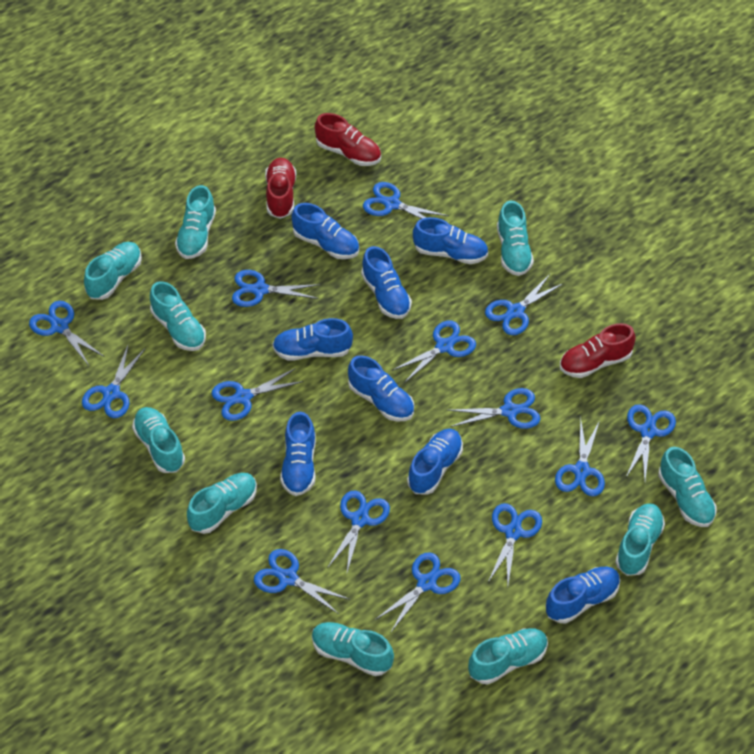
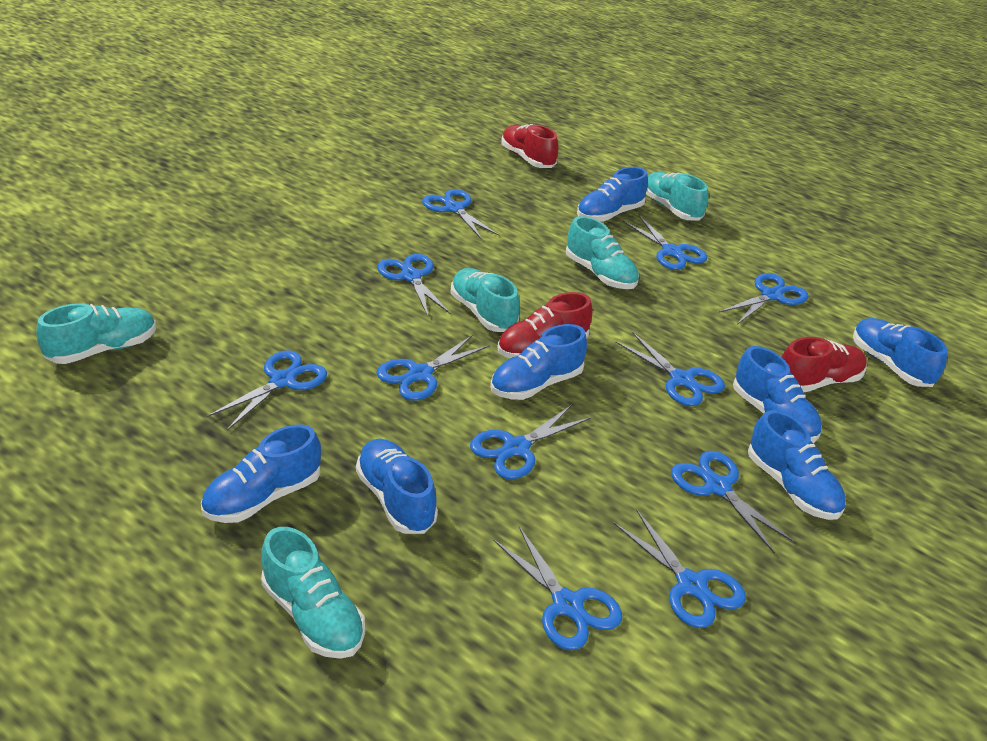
blue scissors: 14 -> 11
blue shoe: 8 -> 7
turquoise shoe: 10 -> 5

